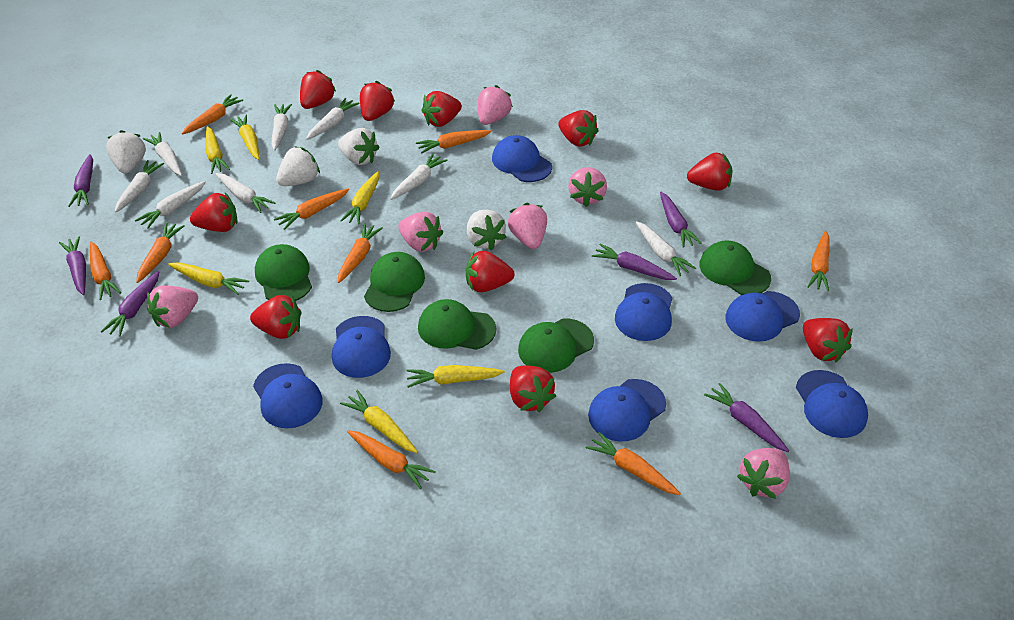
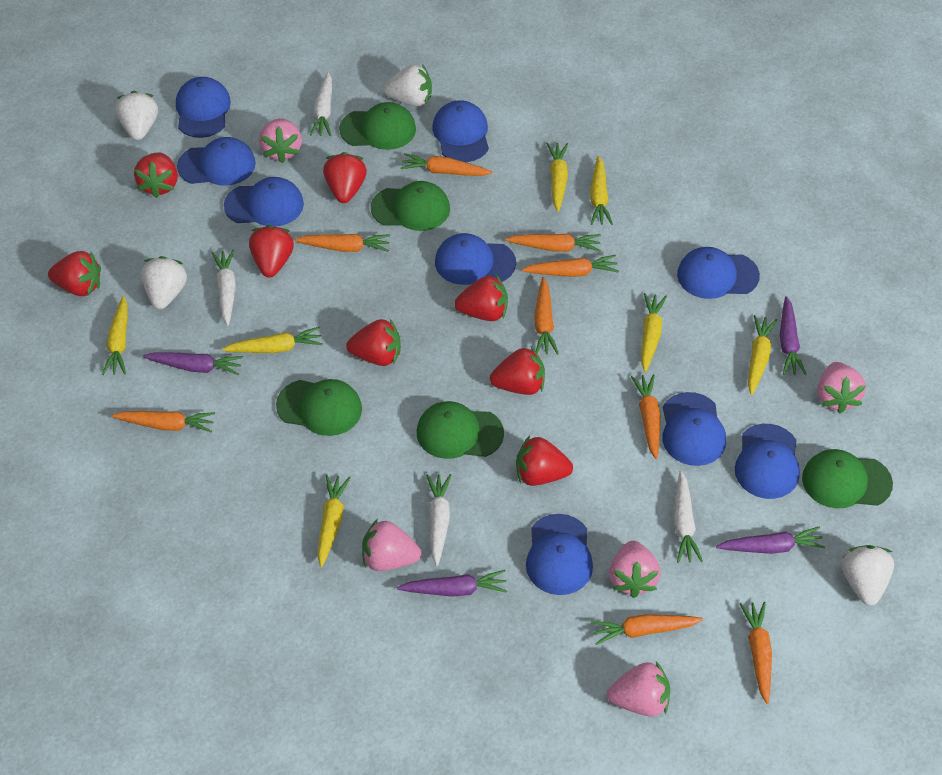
blue cap: 7 -> 9
pink strawberry: 6 -> 5
purple carrot: 6 -> 4
red strawberry: 10 -> 8
white carrot: 8 -> 4
yellow carrot: 6 -> 7

